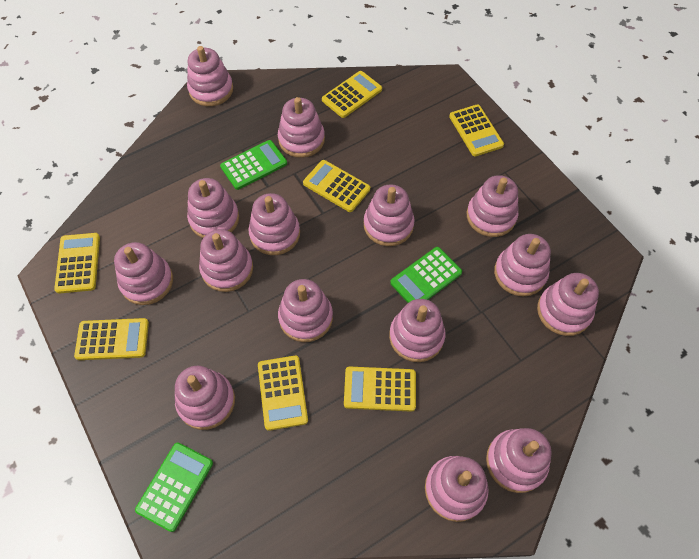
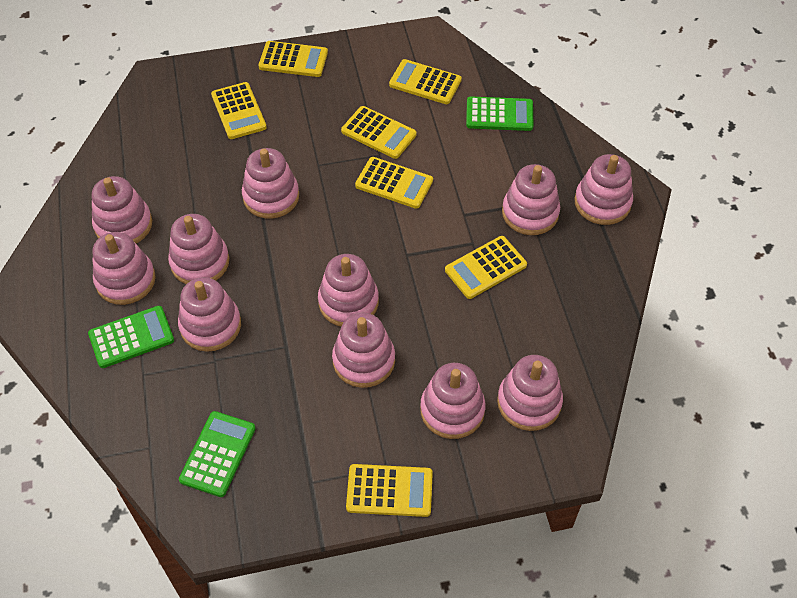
pink stacking toy: 15 -> 11

